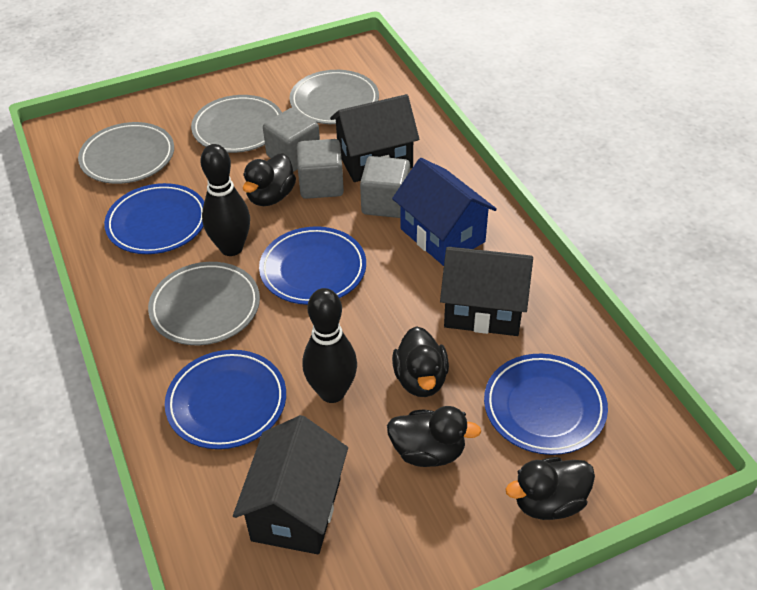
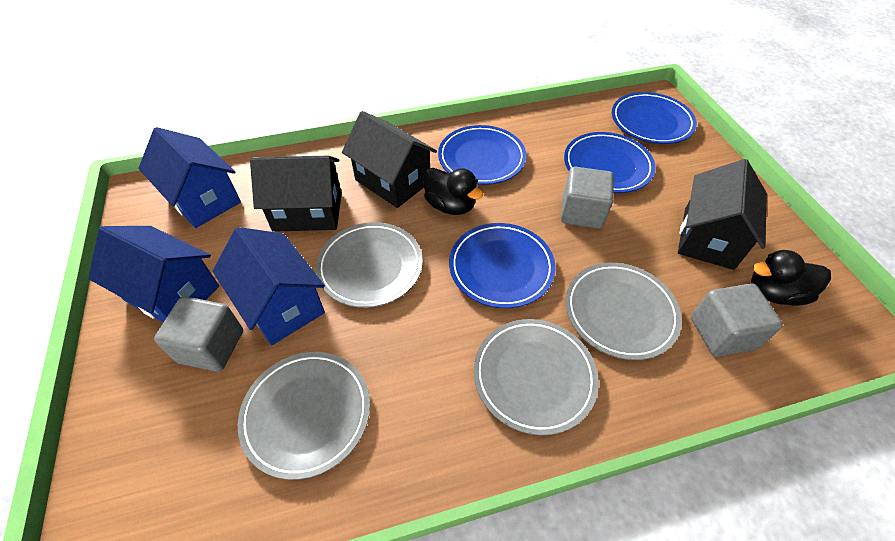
black bowling pin: 2 -> 0
black duck: 4 -> 2
blue house: 1 -> 3

